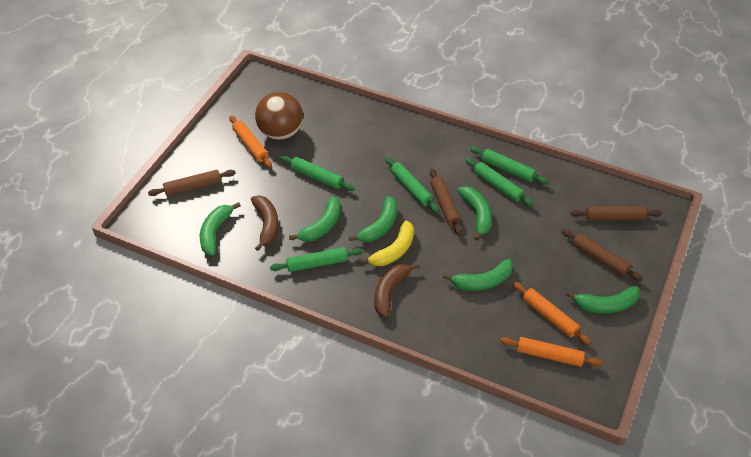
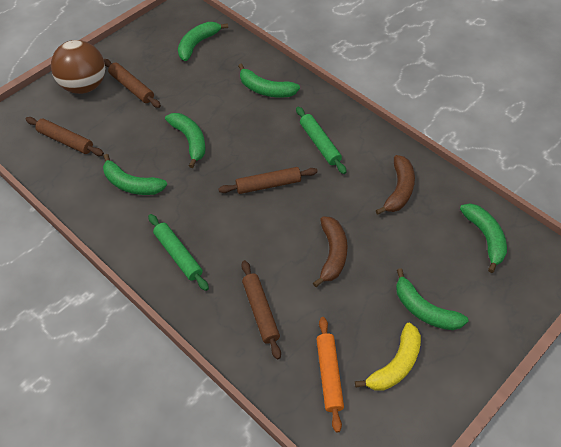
green rolling pin: 5 -> 2
orange rolling pin: 3 -> 1

